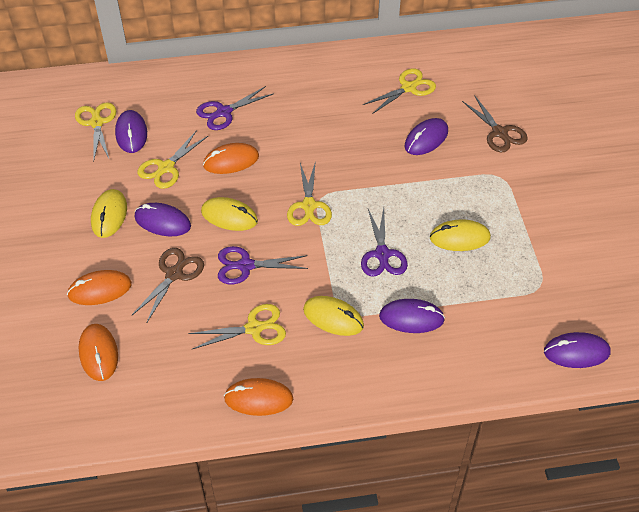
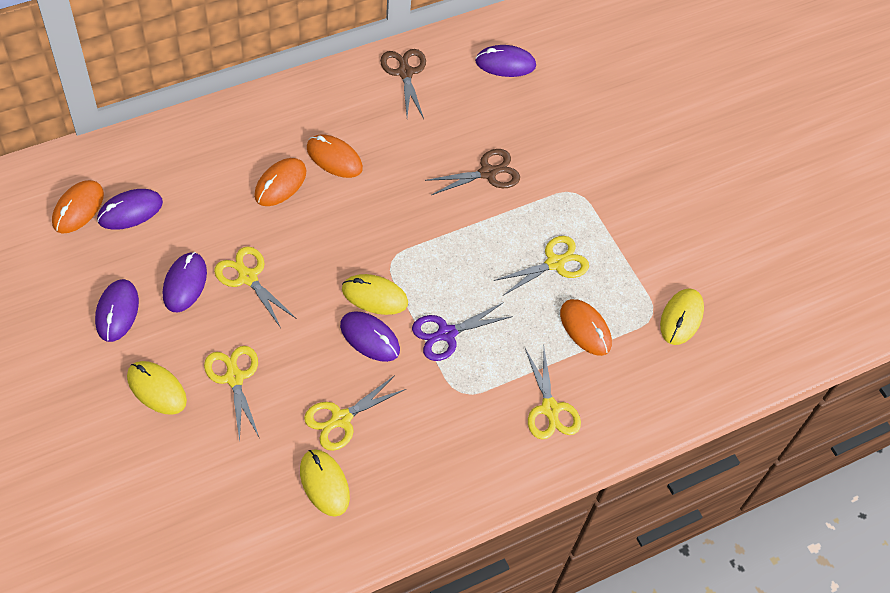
purple scissors: 3 -> 1

